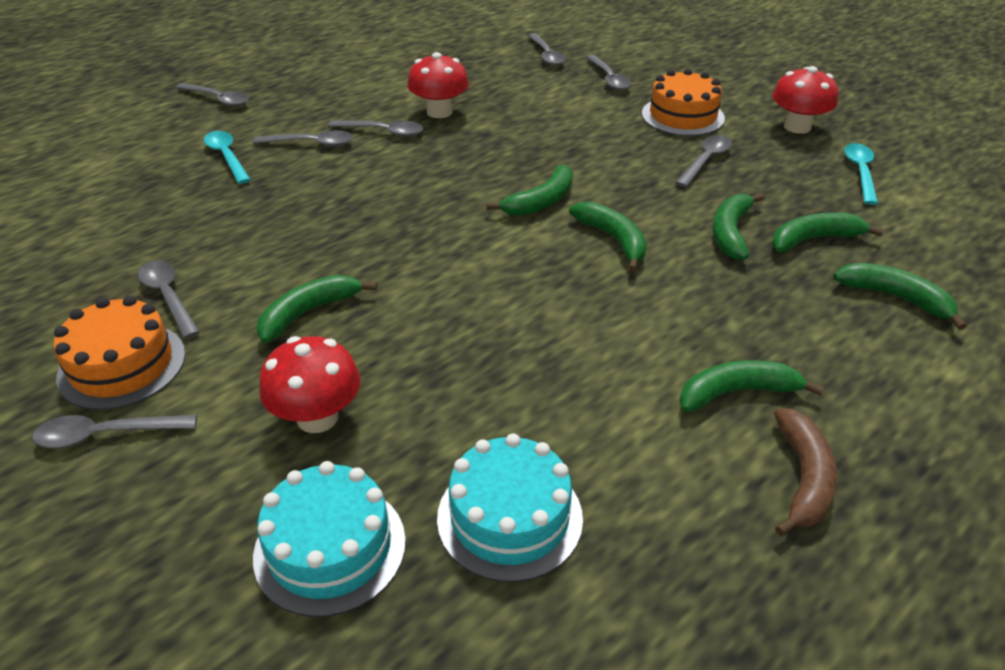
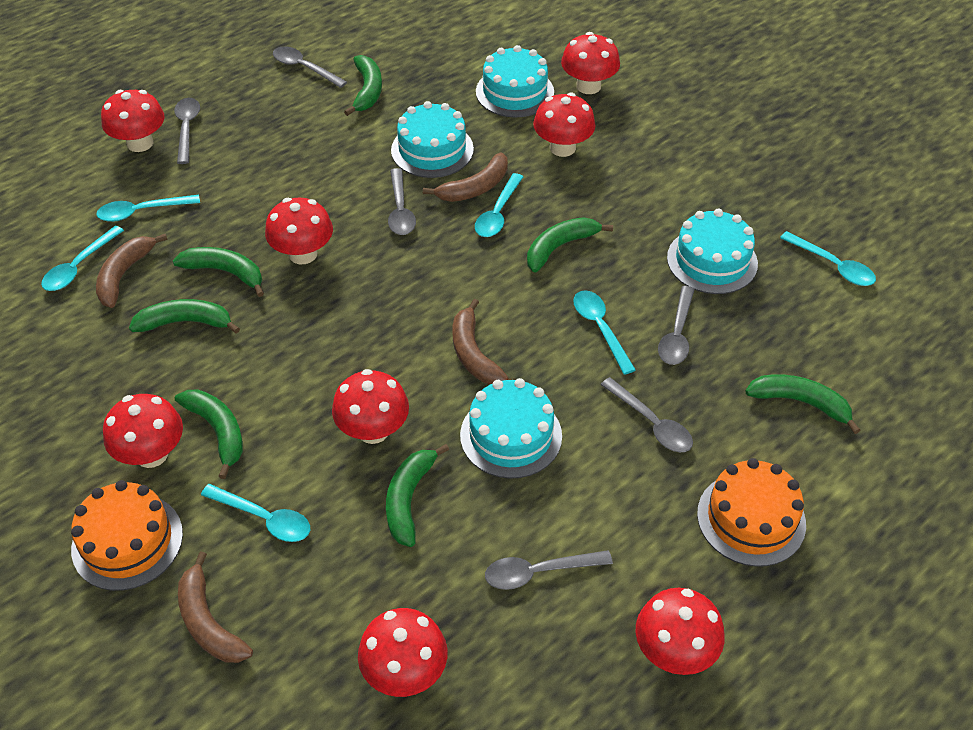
brown banana: 1 -> 4
grey spoon: 8 -> 6
red mushroom: 3 -> 8
turquoise cake: 2 -> 4
turquoise spoon: 2 -> 6

